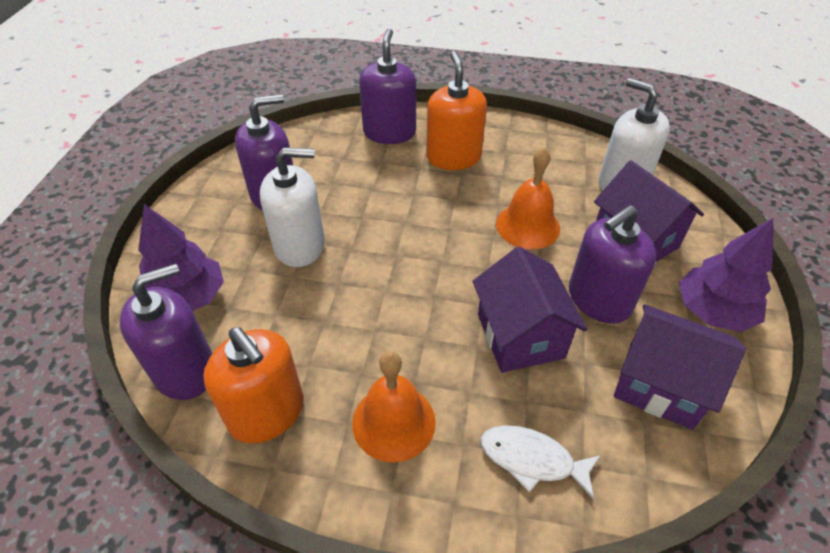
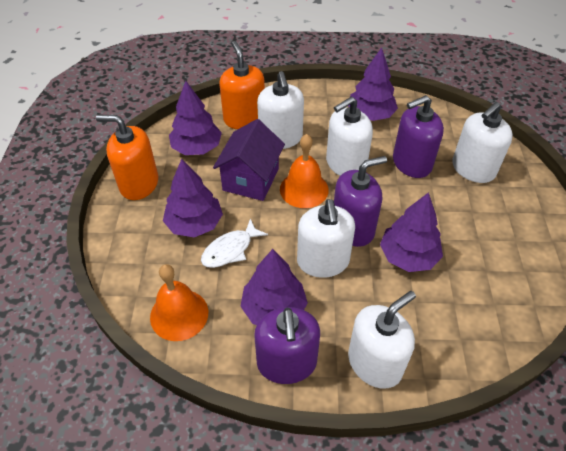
purple house: 3 -> 1
purple soap dispenser: 4 -> 3
purple tree: 2 -> 5
white soap dispenser: 2 -> 5

